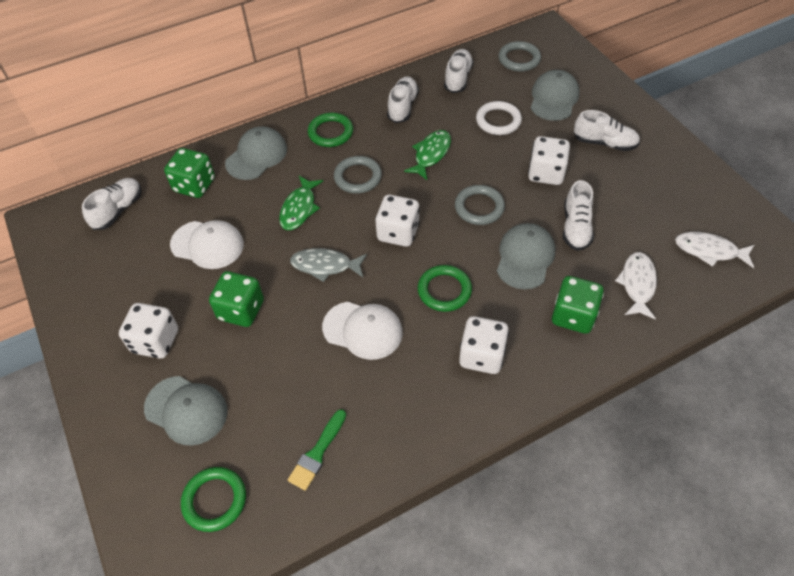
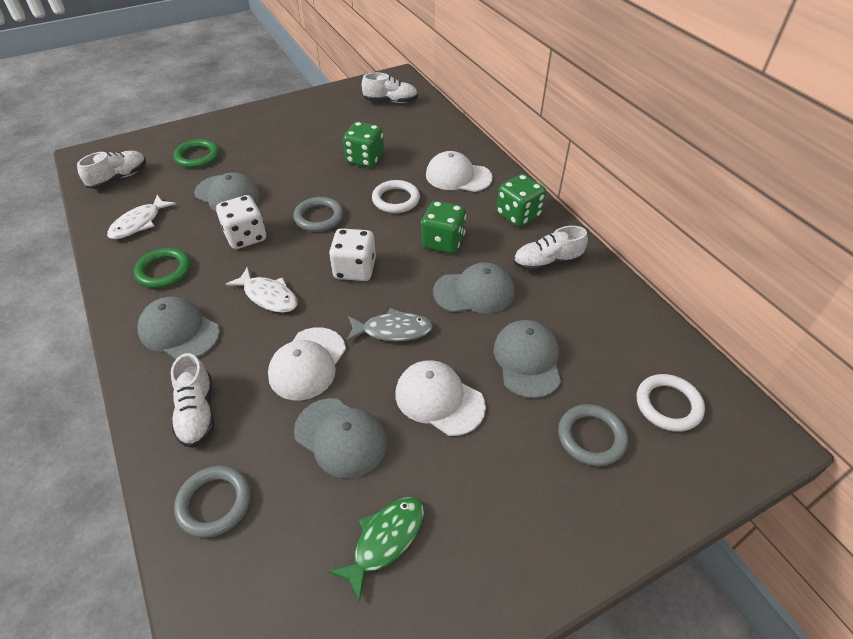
green brush: 1 -> 0
green fish: 2 -> 1
green ring: 3 -> 2
grey cap: 4 -> 5
white cap: 2 -> 3
white dice: 4 -> 2
white ring: 1 -> 2
white shoe: 5 -> 4

